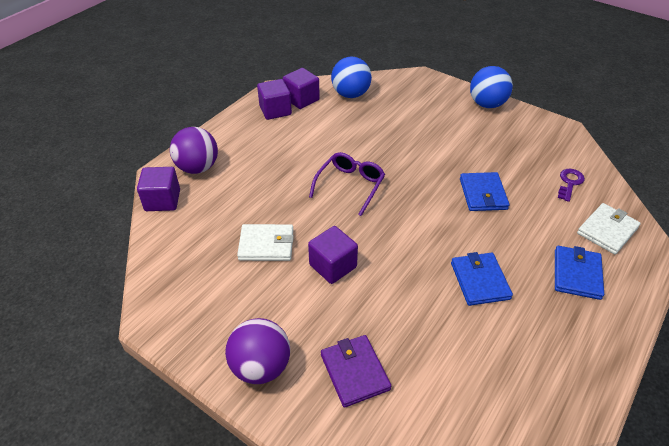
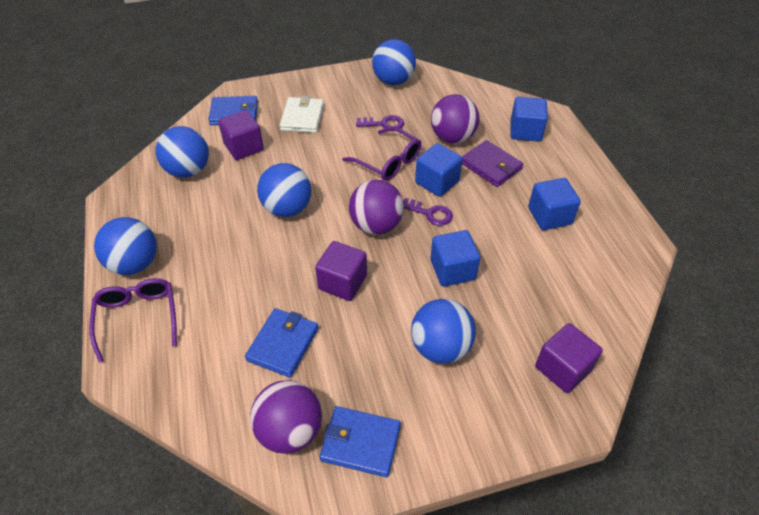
blue ball: 2 -> 5
blue cube: 0 -> 4
purple ball: 2 -> 3
purple cube: 4 -> 3
purple glasses: 1 -> 2
purple key: 1 -> 2
white wallet: 2 -> 1

